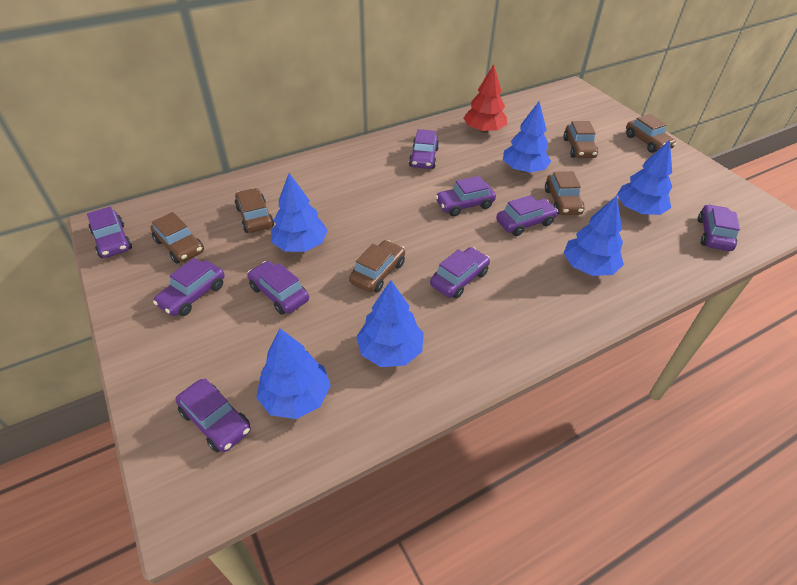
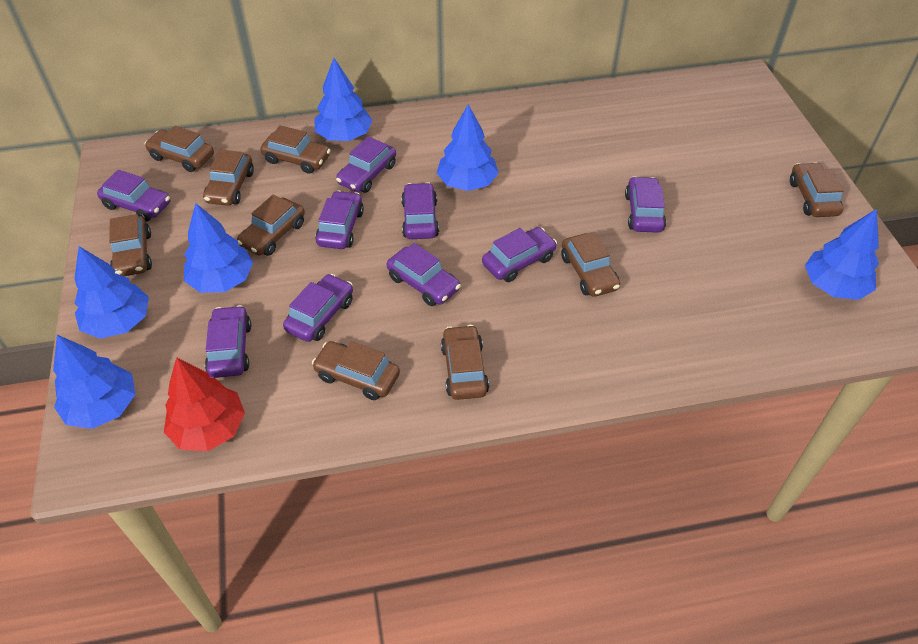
brown car: 6 -> 9

